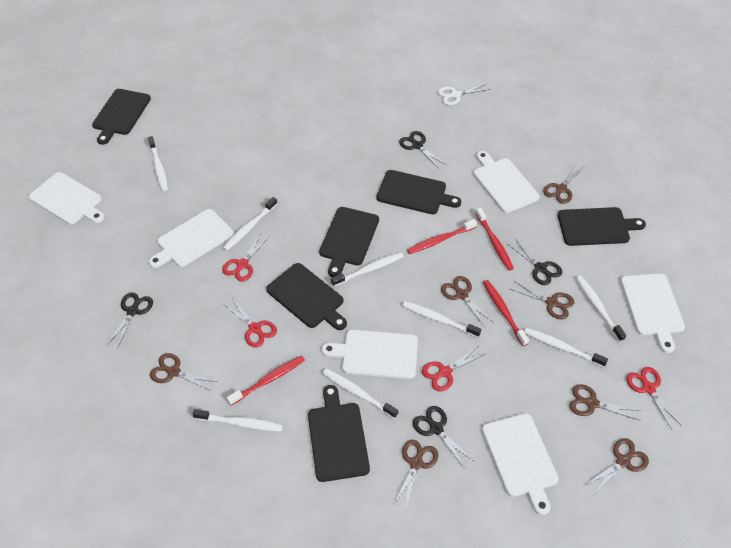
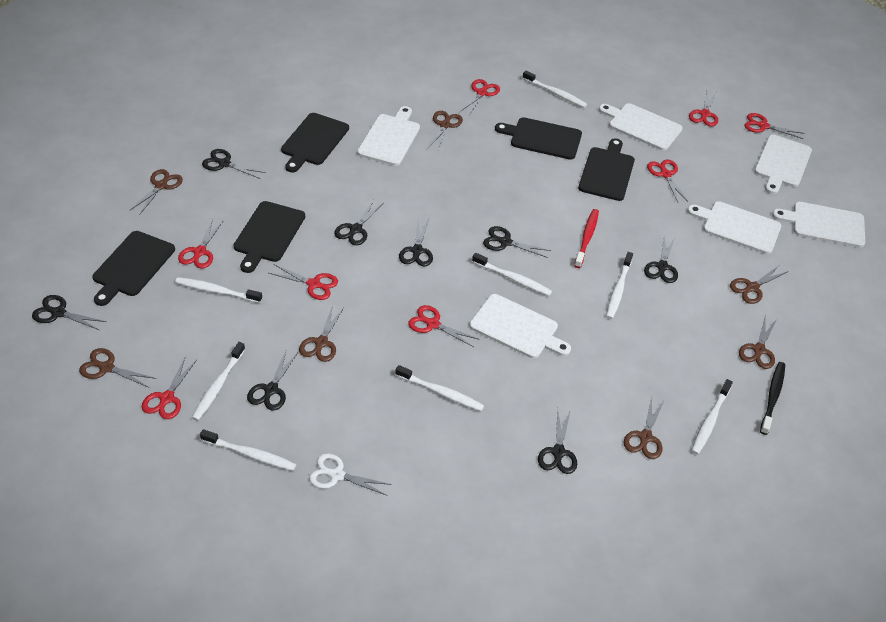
black cutting board: 6 -> 5
black scissors: 4 -> 8
black toothbrush: 0 -> 1
red scissors: 4 -> 8
red toothbrush: 4 -> 1

